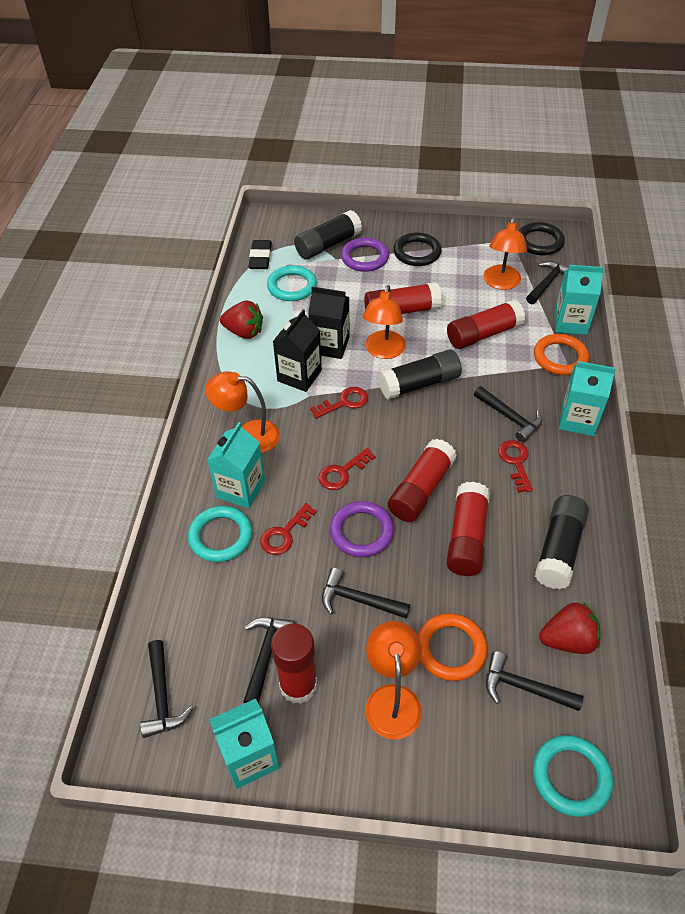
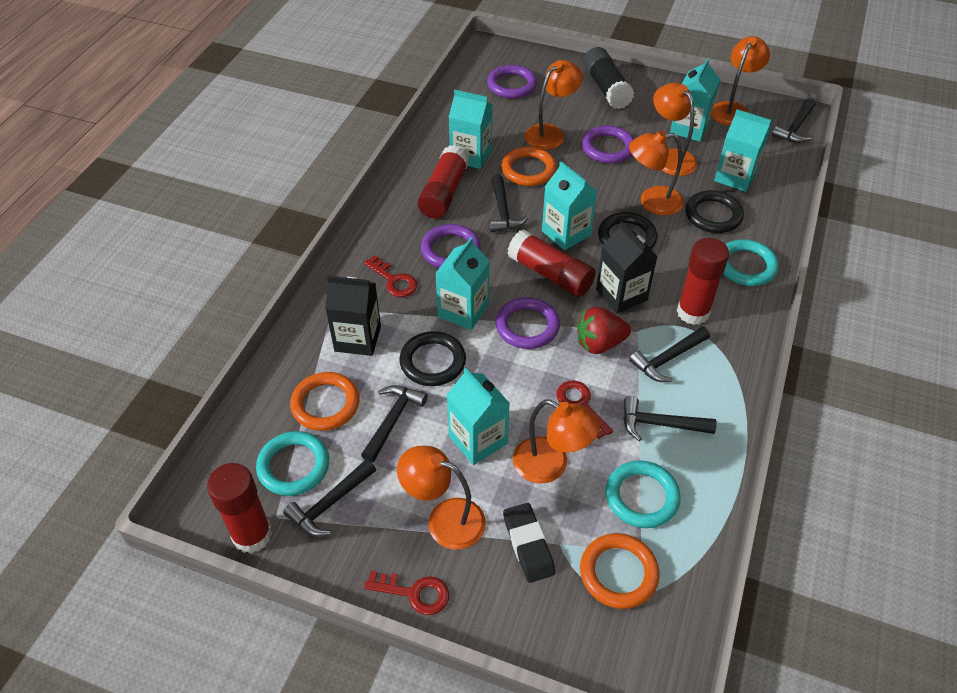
black glue stick: 3 -> 1
black ring: 2 -> 3
orange lamp: 4 -> 6
orange ring: 2 -> 3
purple ring: 2 -> 4
red glue stick: 5 -> 4
red key: 4 -> 3
red strawberry: 2 -> 1
turquoise carton: 4 -> 6

